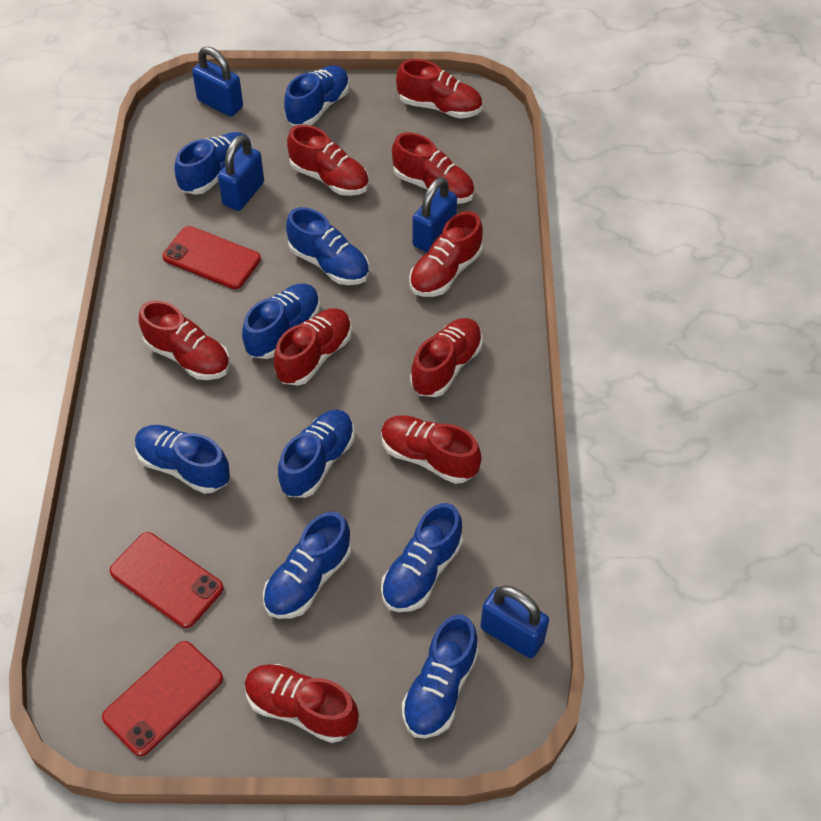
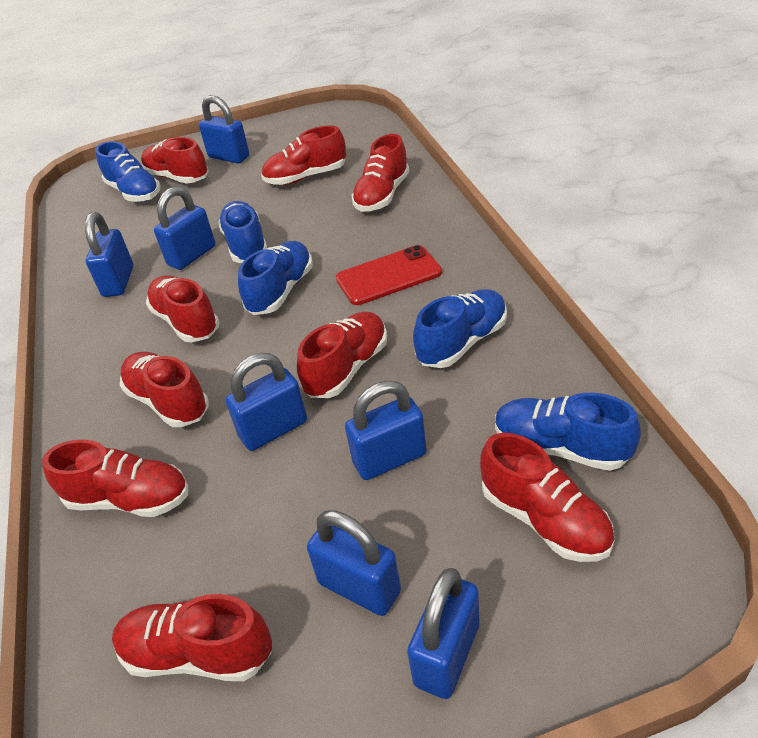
blue padlock: 4 -> 7
blue shoe: 9 -> 5
red phone: 3 -> 1

